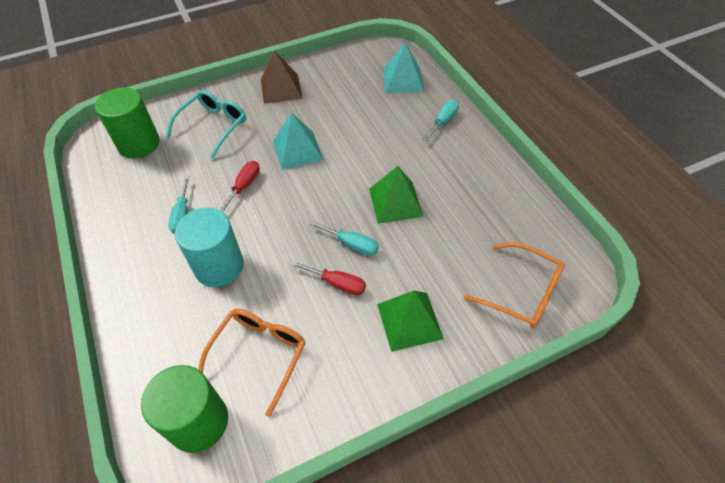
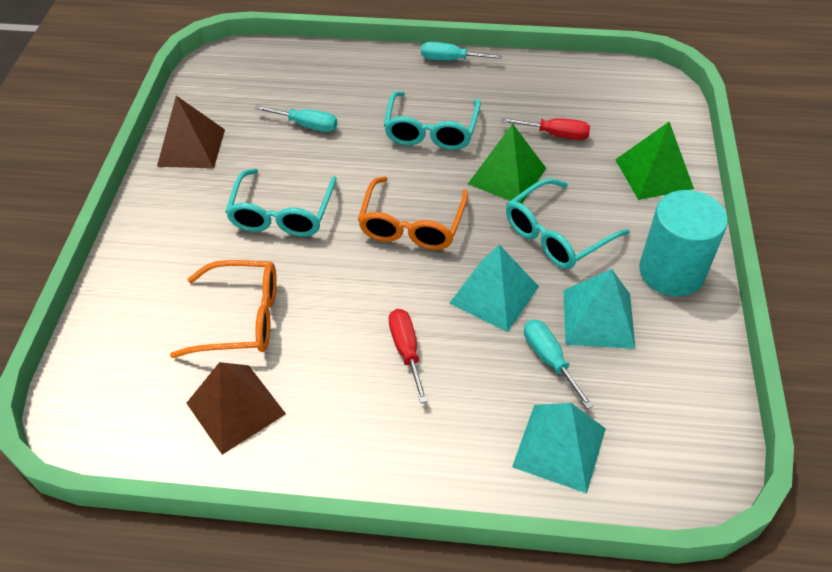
brown pyramid: 1 -> 2
green cylinder: 2 -> 0
turquoise glasses: 1 -> 3
turquoise pyramid: 2 -> 3

